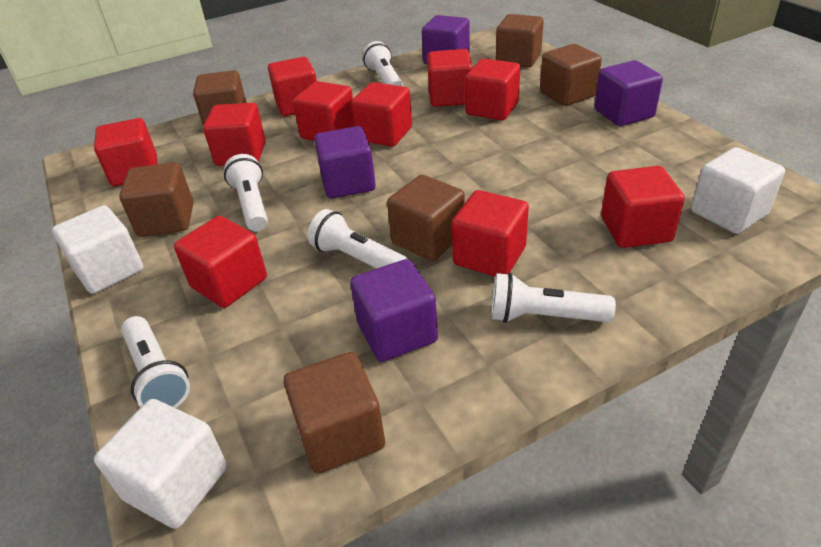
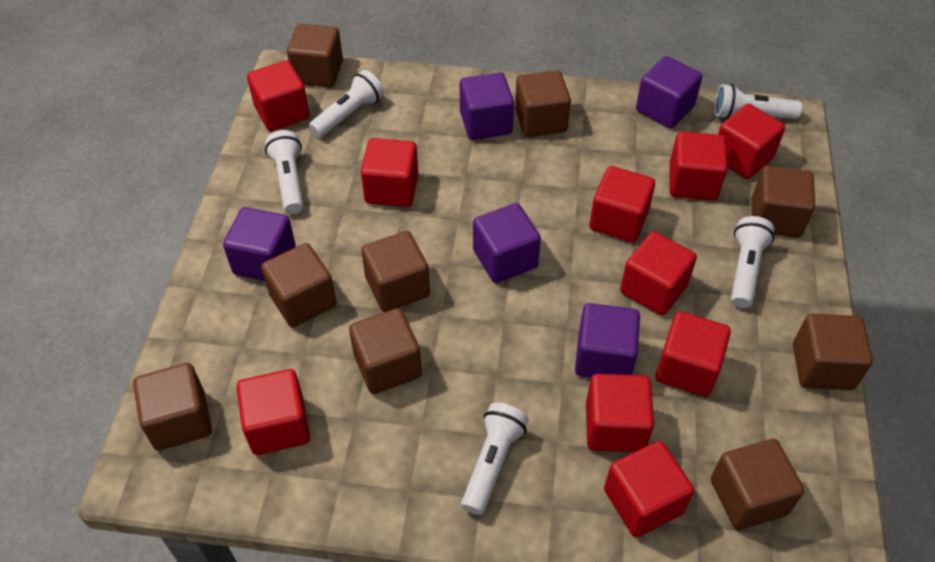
brown cube: 6 -> 9
purple cube: 4 -> 5
white cube: 3 -> 0

